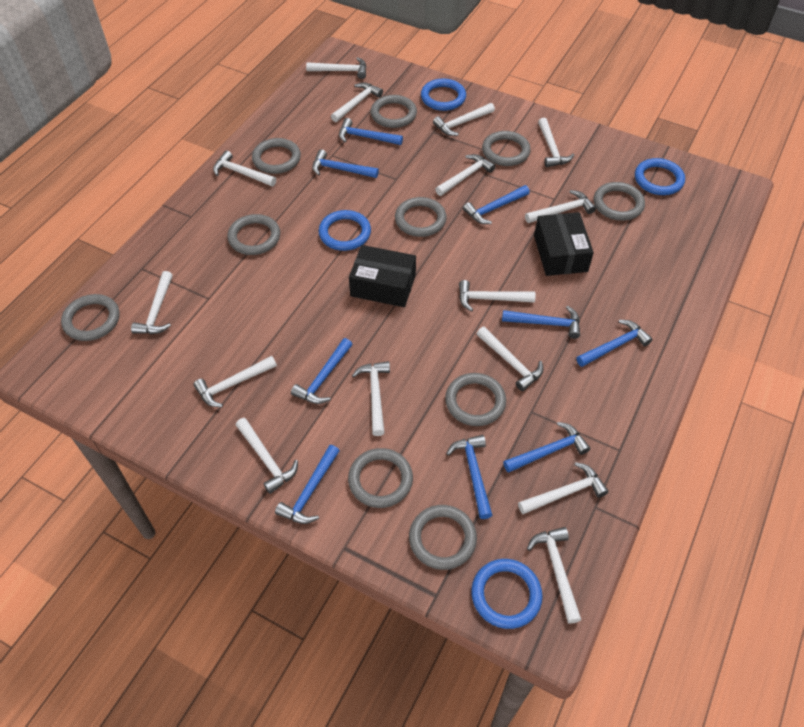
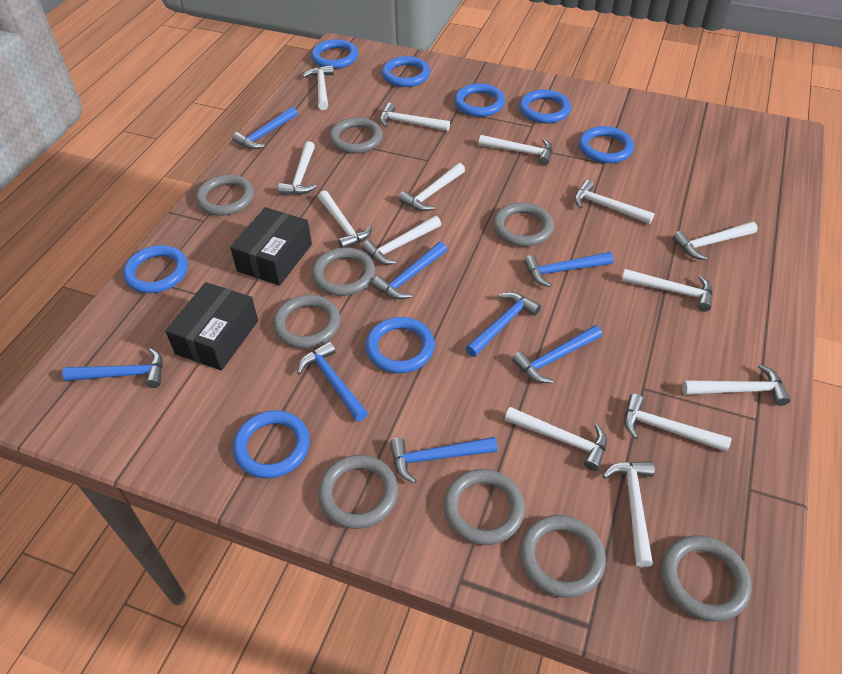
blue hammer: 9 -> 8
blue ring: 4 -> 8
grey ring: 10 -> 9
white hammer: 15 -> 14

